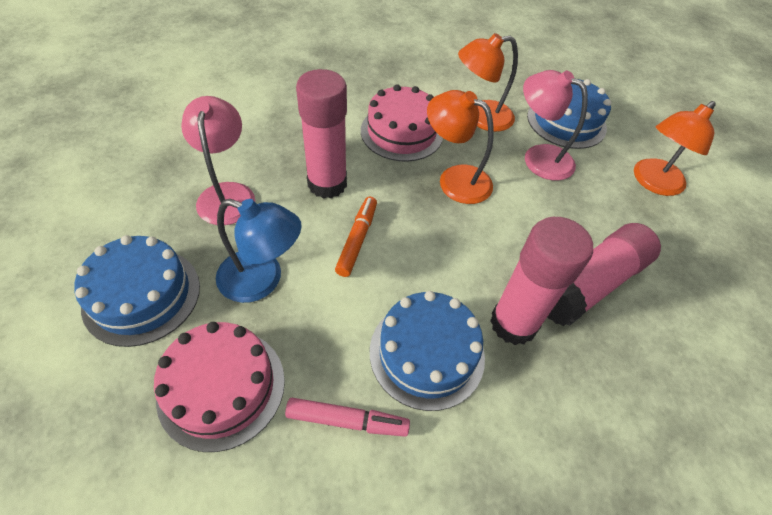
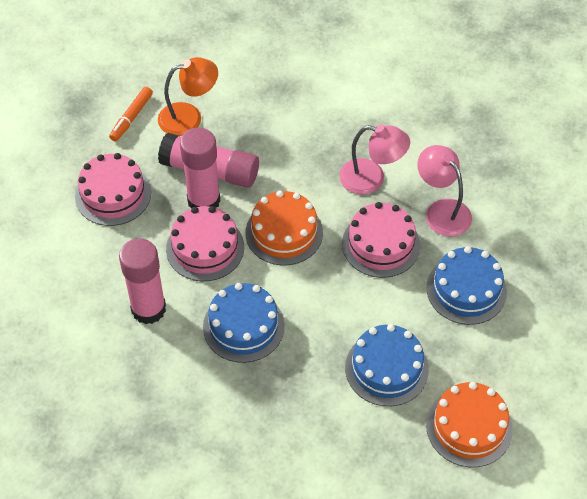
blue lamp: 1 -> 0
orange cake: 0 -> 2
orange lamp: 3 -> 1
pink cake: 2 -> 3
pink marker: 1 -> 0

